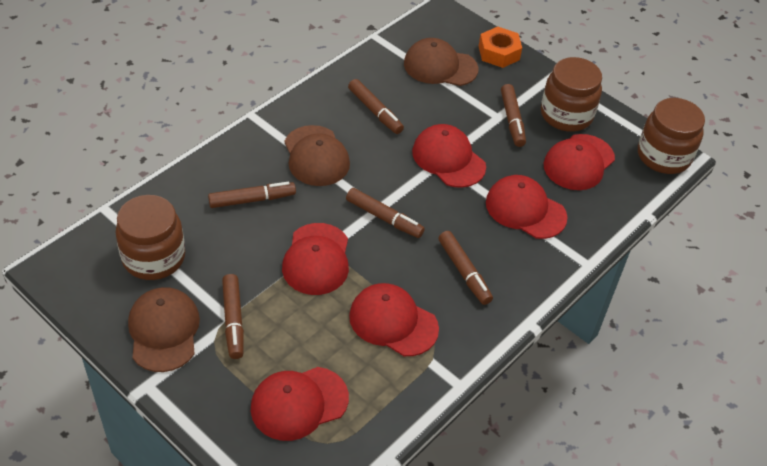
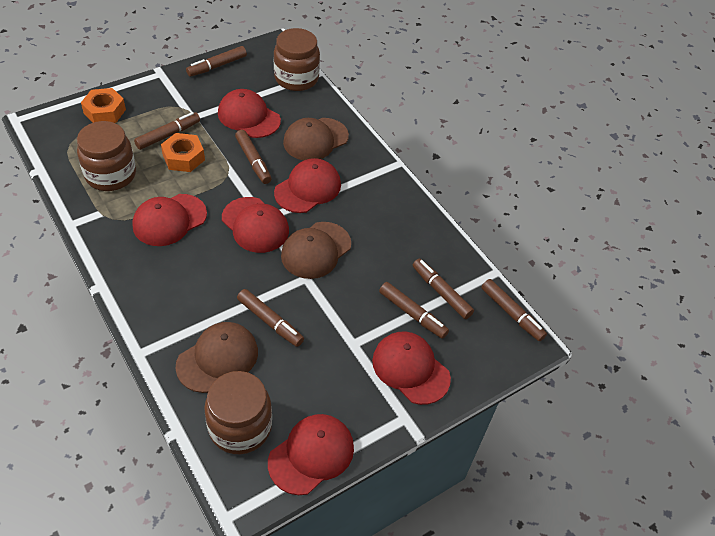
brown marker: 6 -> 7
orange nut: 1 -> 2

